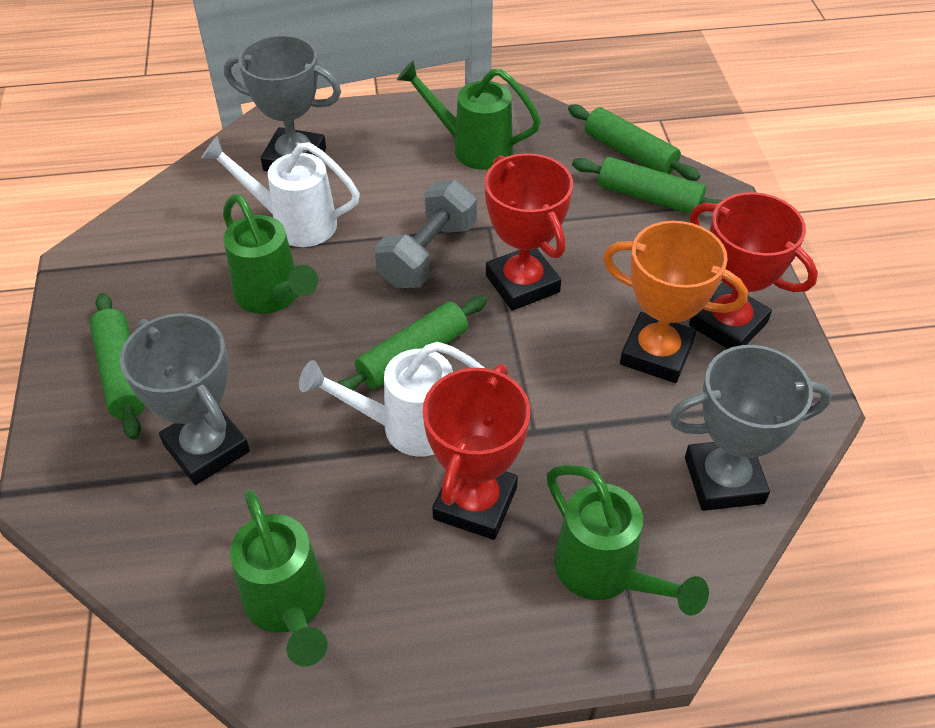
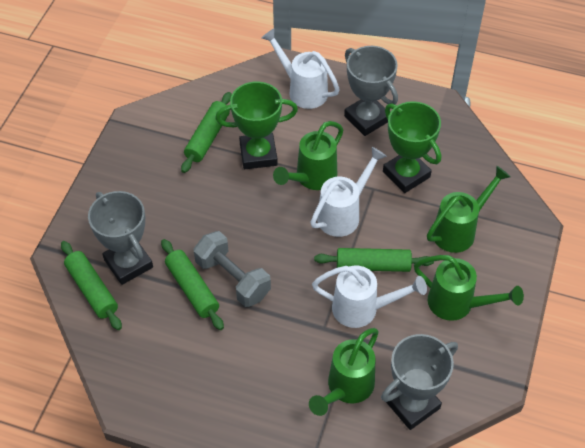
green trophy: 0 -> 2
orange trophy: 1 -> 0
red trophy: 3 -> 0
white watering can: 2 -> 3

